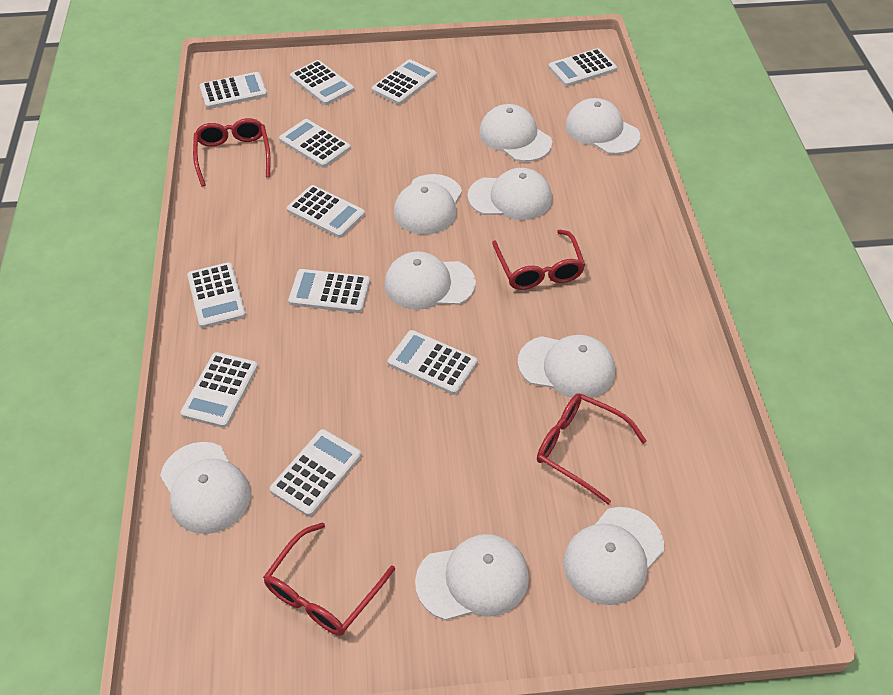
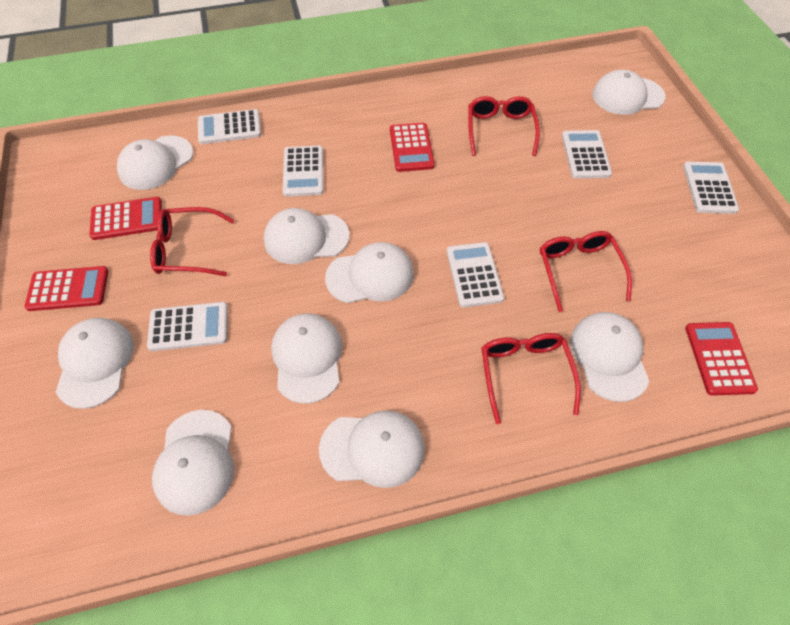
red calculator: 0 -> 4
white calculator: 11 -> 6

